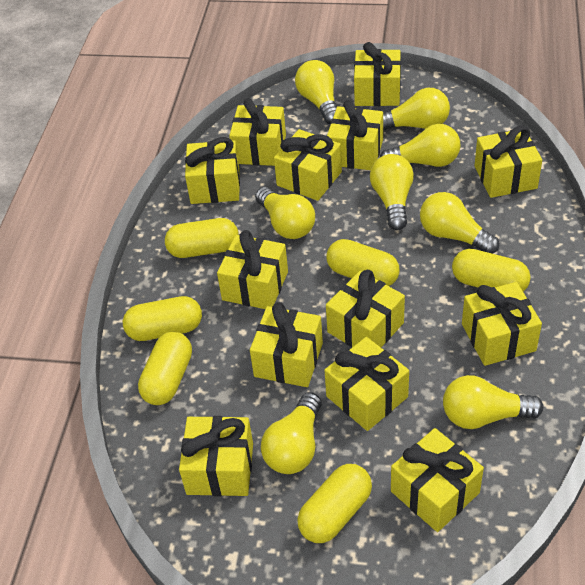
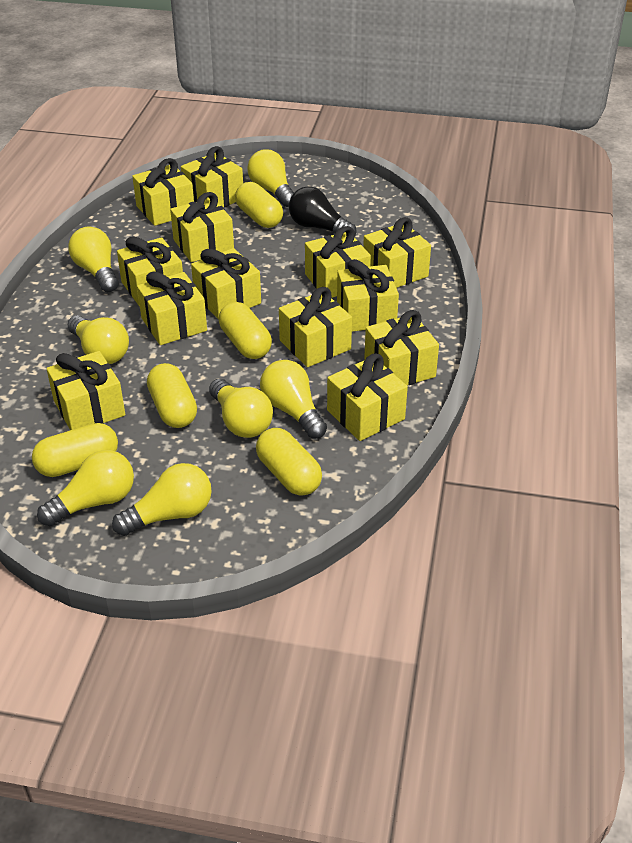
black light bulb: 0 -> 1
yellow capsule: 6 -> 5
yellow light bulb: 8 -> 7

